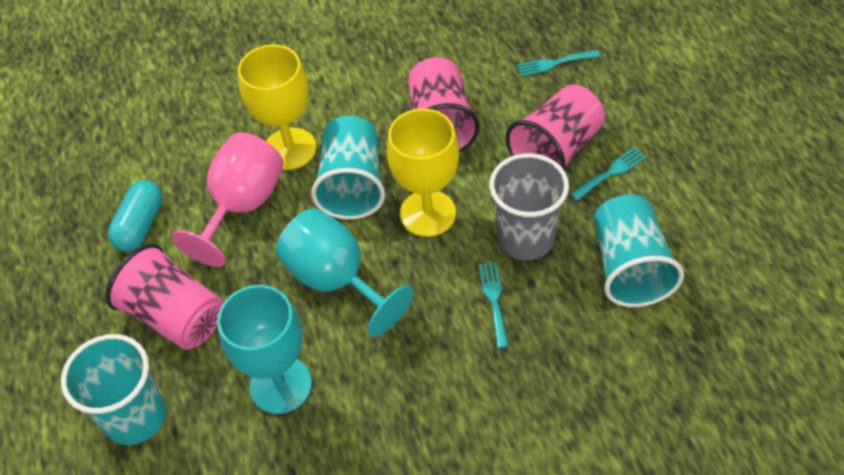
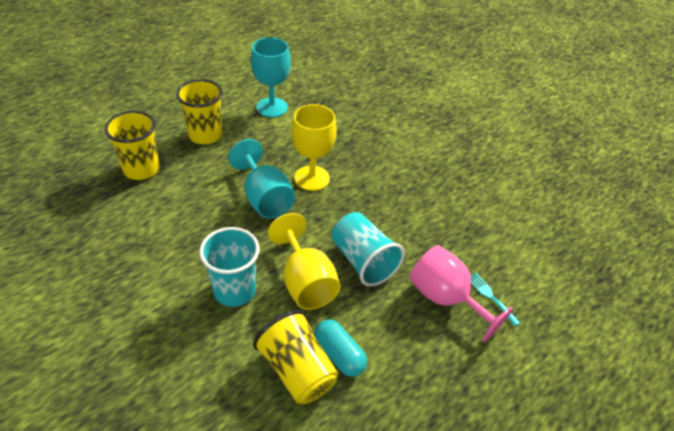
grey cup: 1 -> 0
pink cup: 3 -> 0
turquoise cup: 3 -> 2
turquoise fork: 3 -> 1
yellow cup: 0 -> 3

